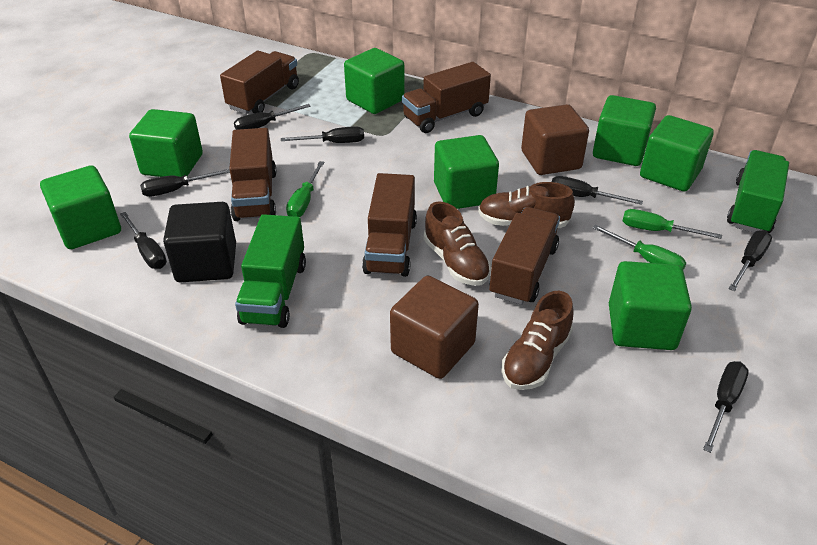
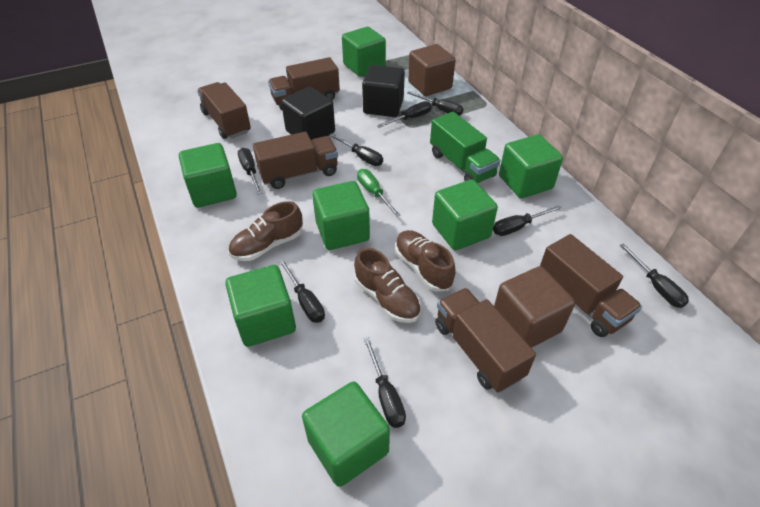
black cube: 1 -> 2
black screwdriver: 7 -> 8
green screwdriver: 3 -> 1
green truck: 2 -> 1

